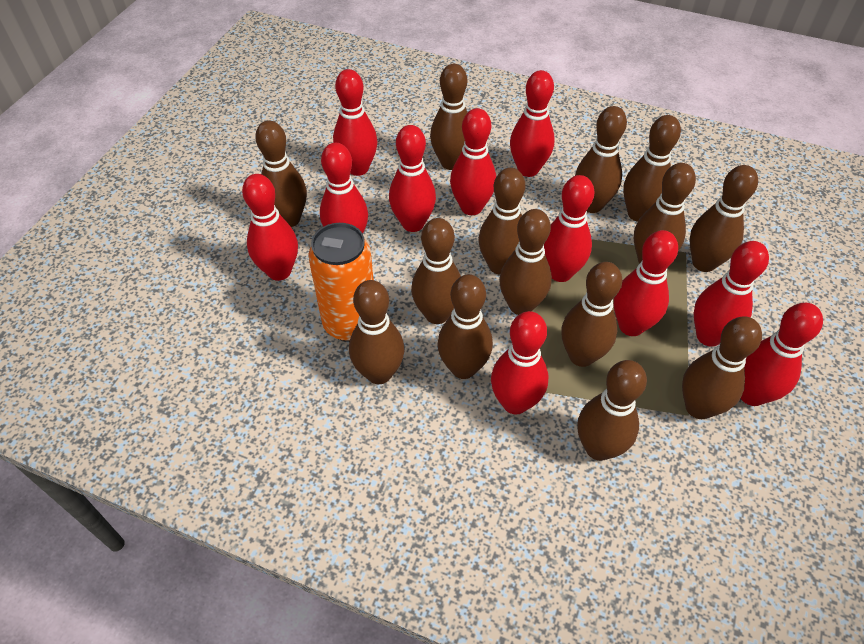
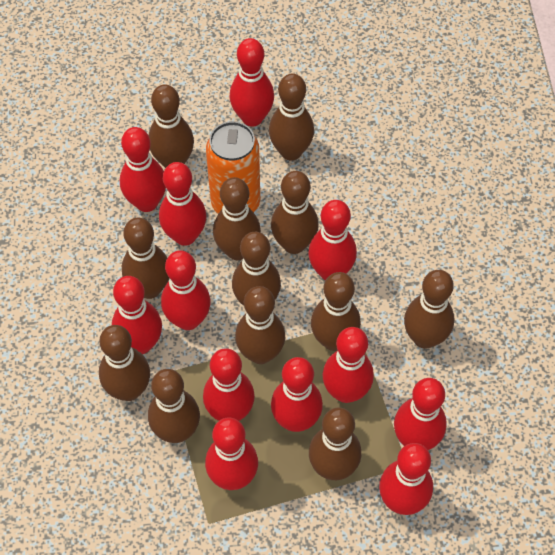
brown bowling pin: 14 -> 12
red bowling pin: 11 -> 12

